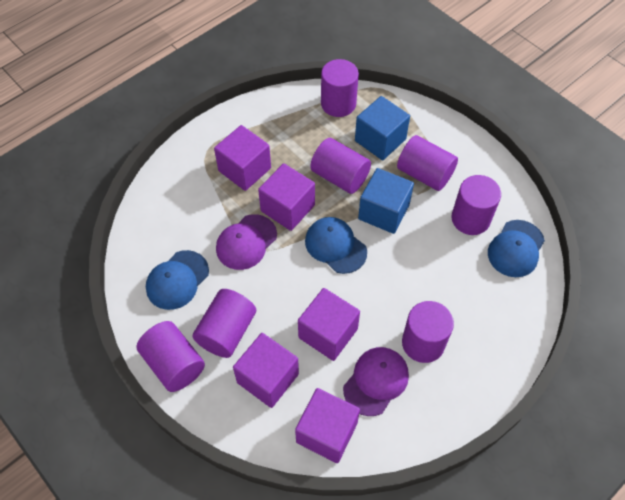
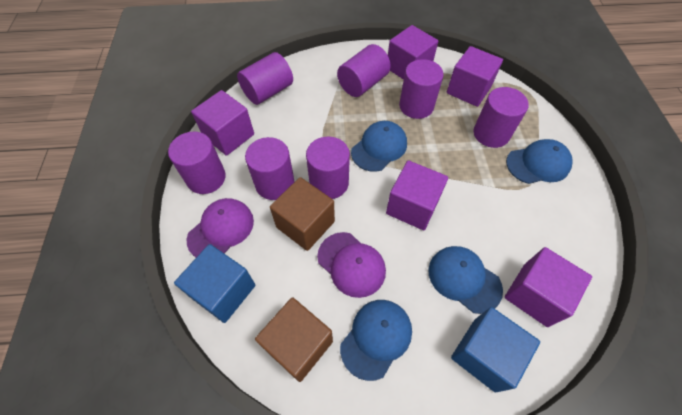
blue cap: 3 -> 4
brown cube: 0 -> 2

